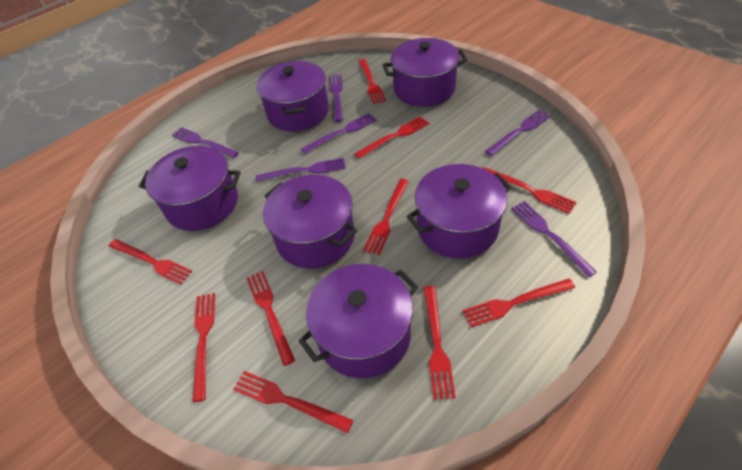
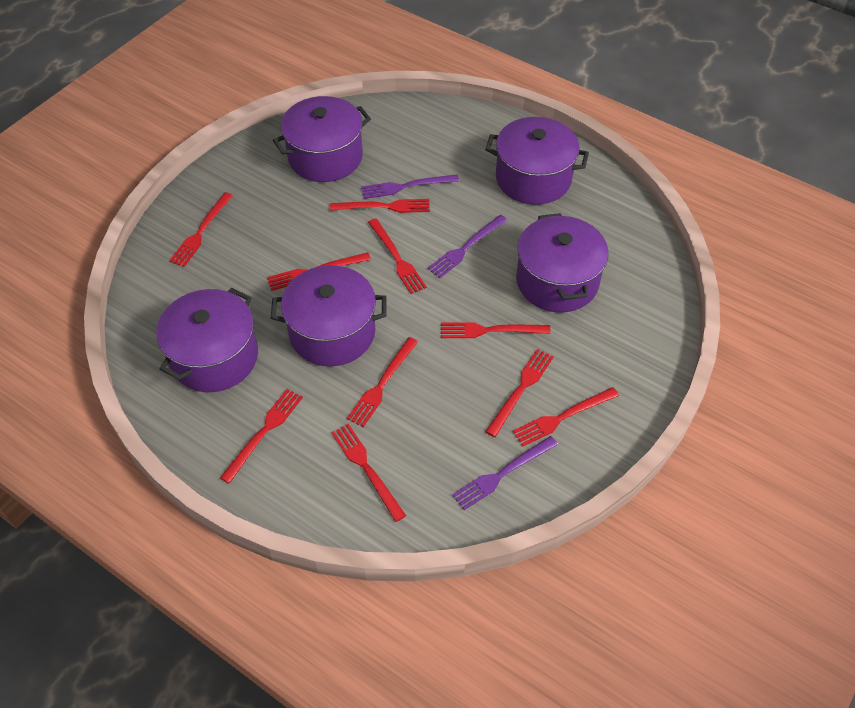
purple fork: 6 -> 3
purple pot: 6 -> 5

